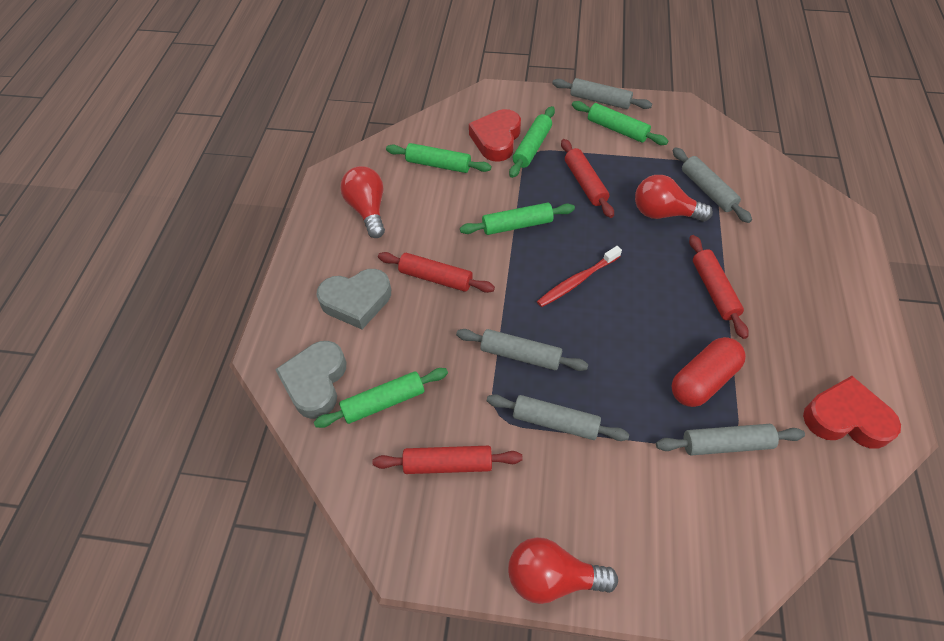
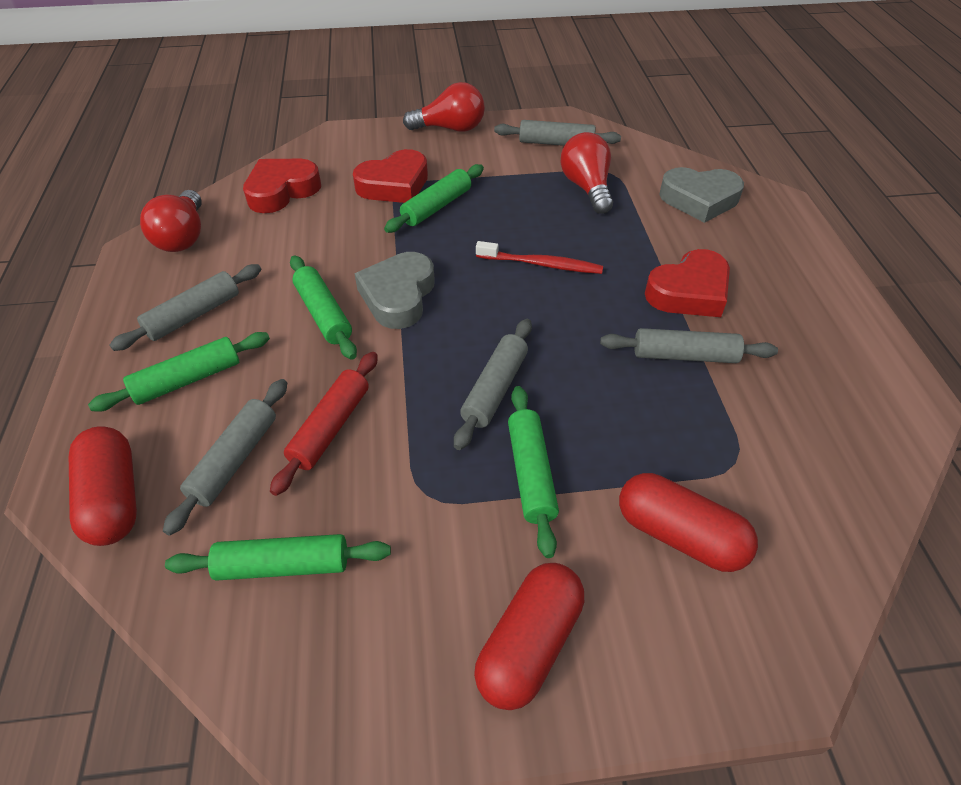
red capsule: 1 -> 3
red heart: 2 -> 3
red rolling pin: 4 -> 1

